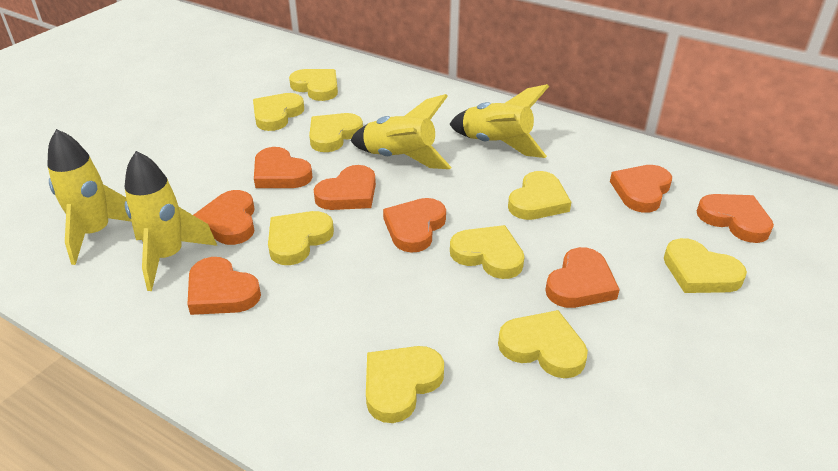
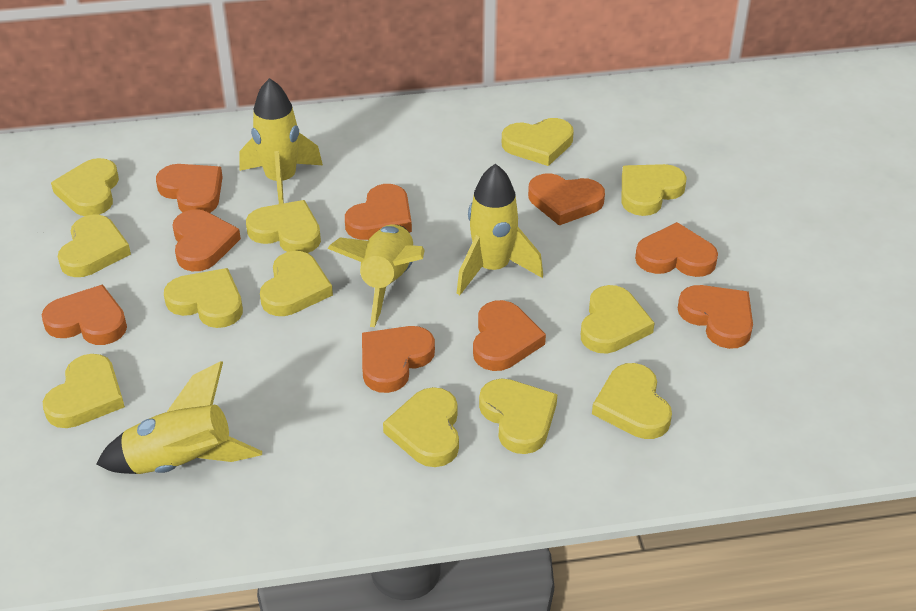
orange heart: 8 -> 9
yellow heart: 9 -> 12

